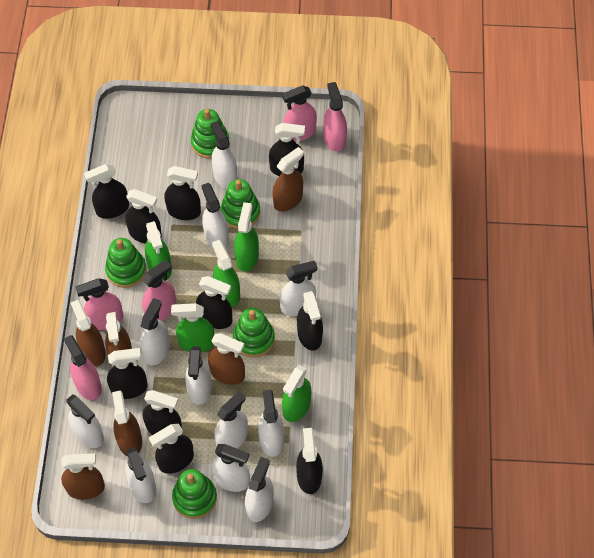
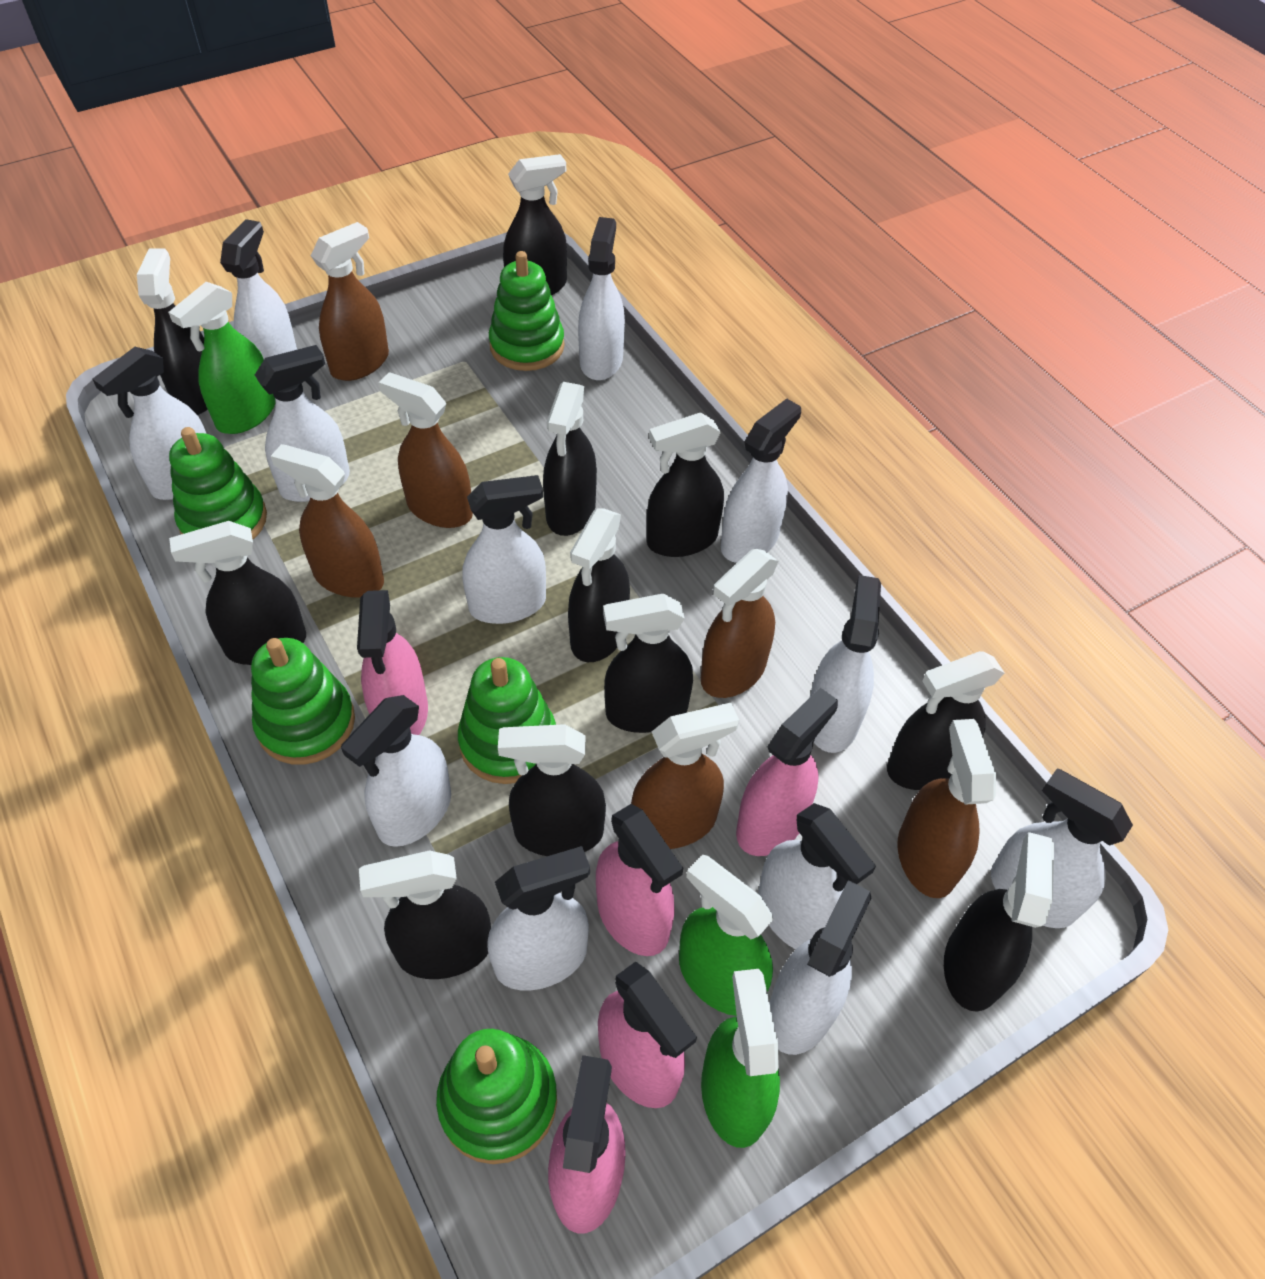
black spray bottle: 10 -> 11
green spray bottle: 5 -> 3
white spray bottle: 11 -> 12

